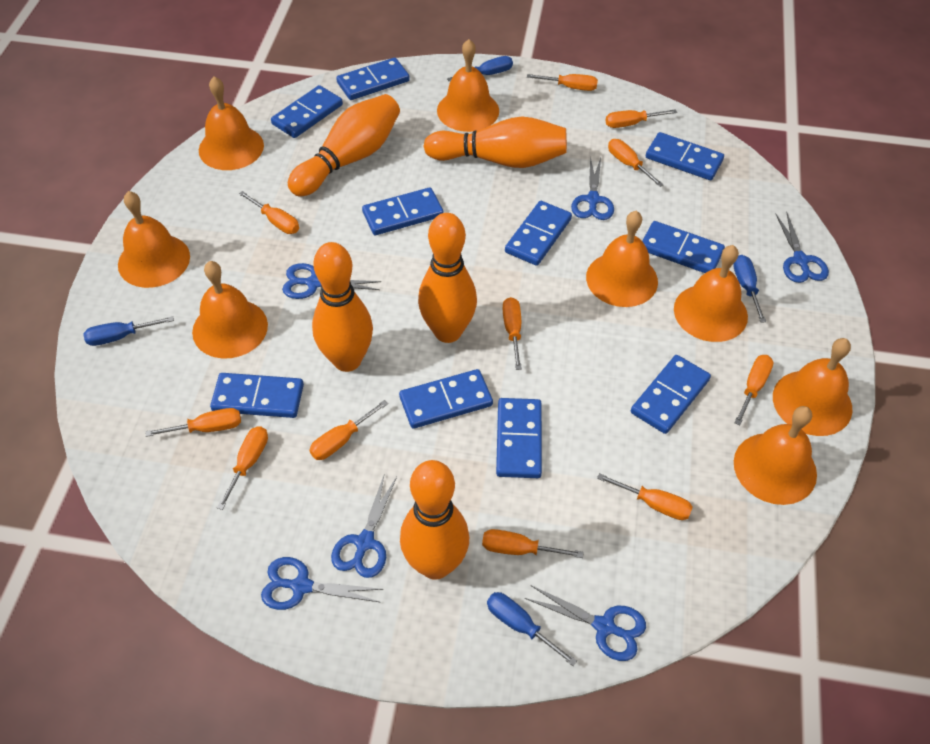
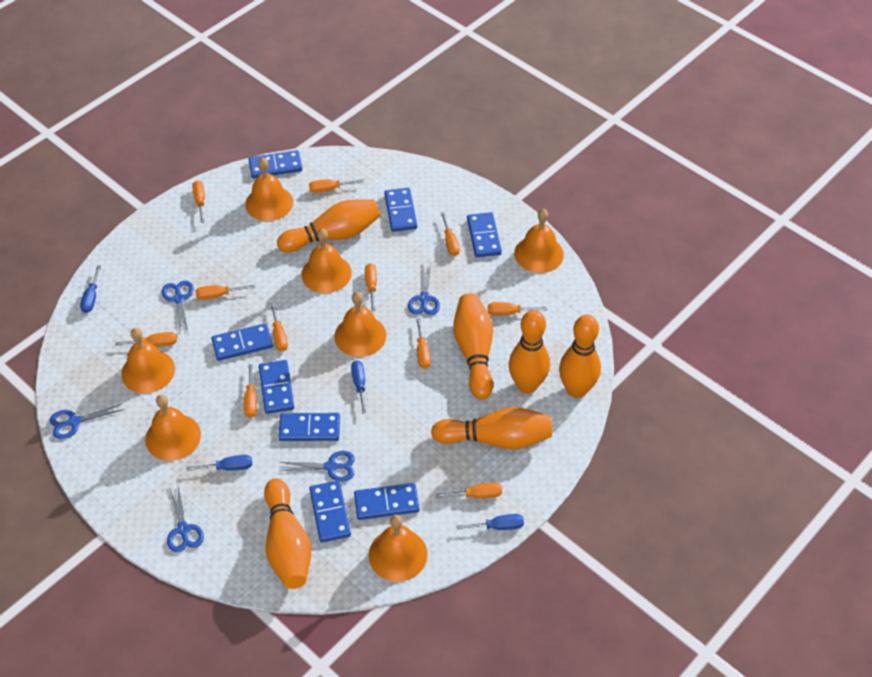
blue domino: 10 -> 8
blue scissors: 6 -> 5
orange bell: 8 -> 7
orange bowling pin: 5 -> 6

